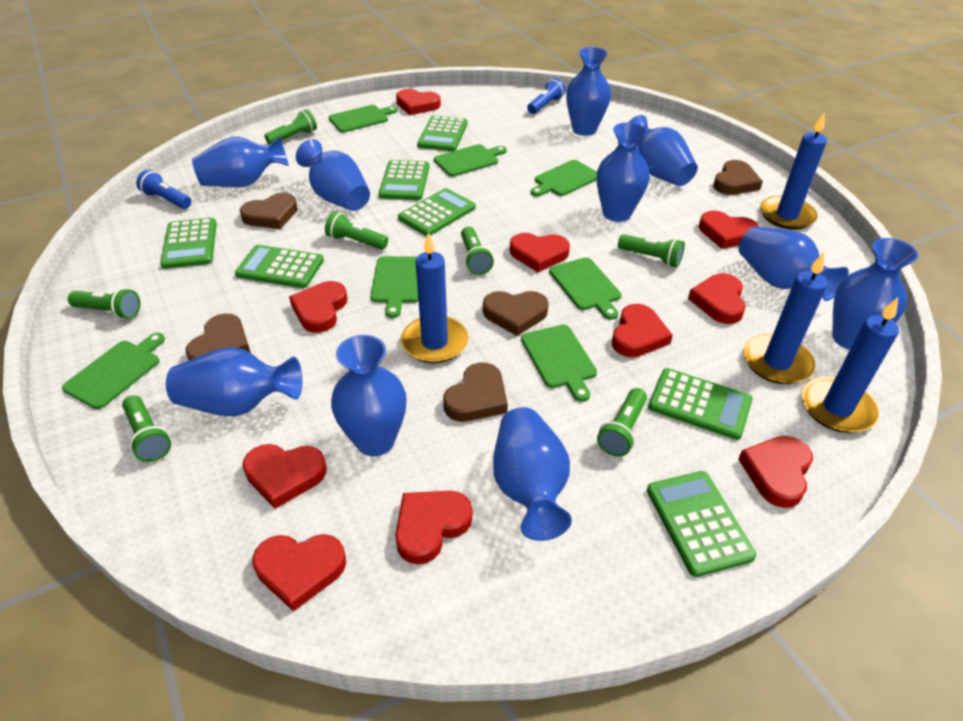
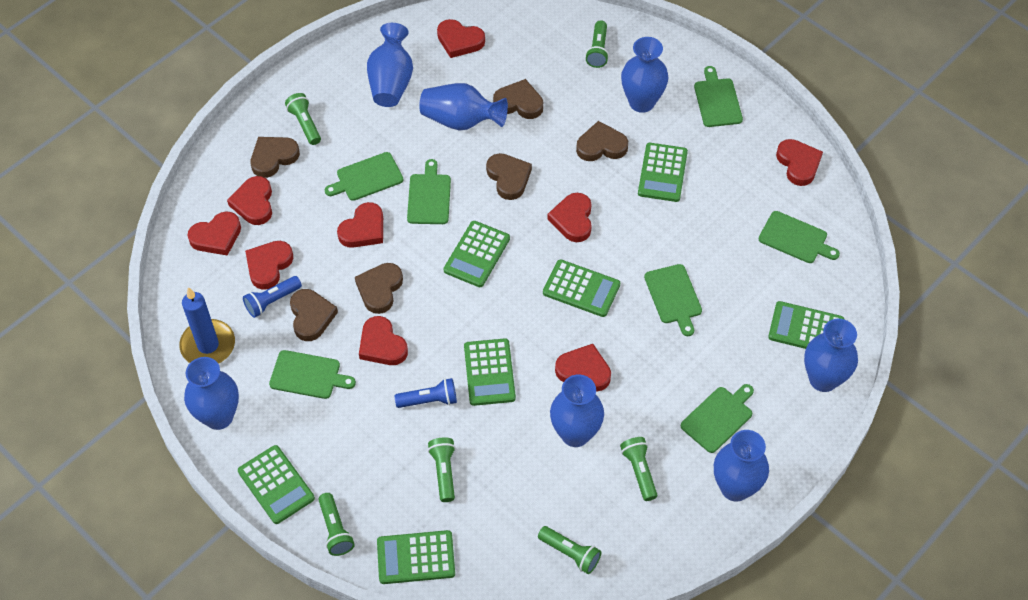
blue candle: 4 -> 1
blue vase: 10 -> 7
brown heart: 5 -> 6
green flashlight: 7 -> 6
red heart: 10 -> 9

